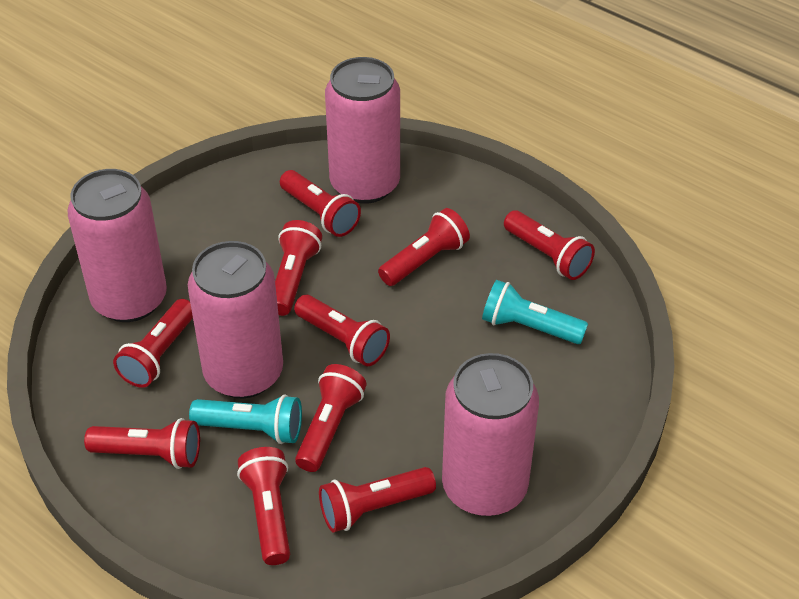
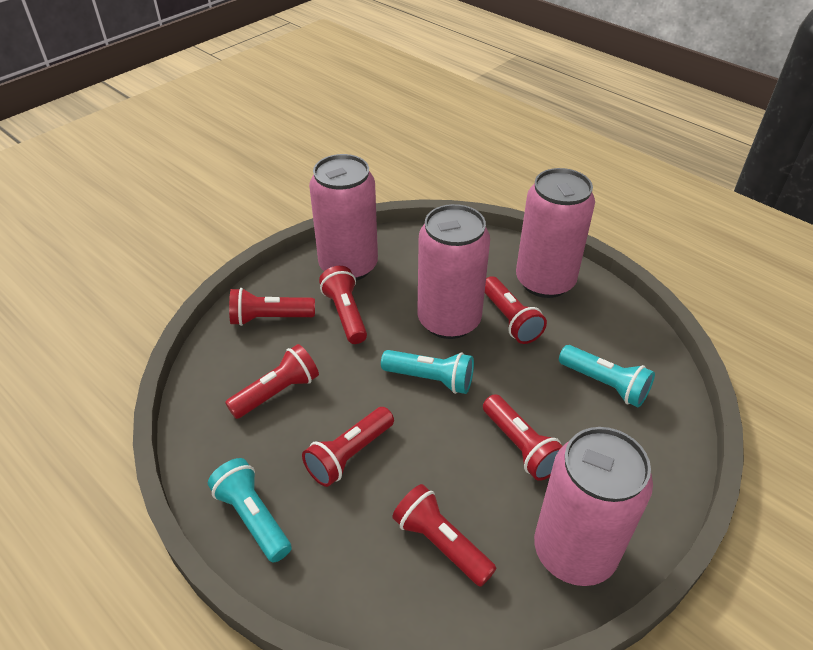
red flashlight: 10 -> 7
turquoise flashlight: 2 -> 3

